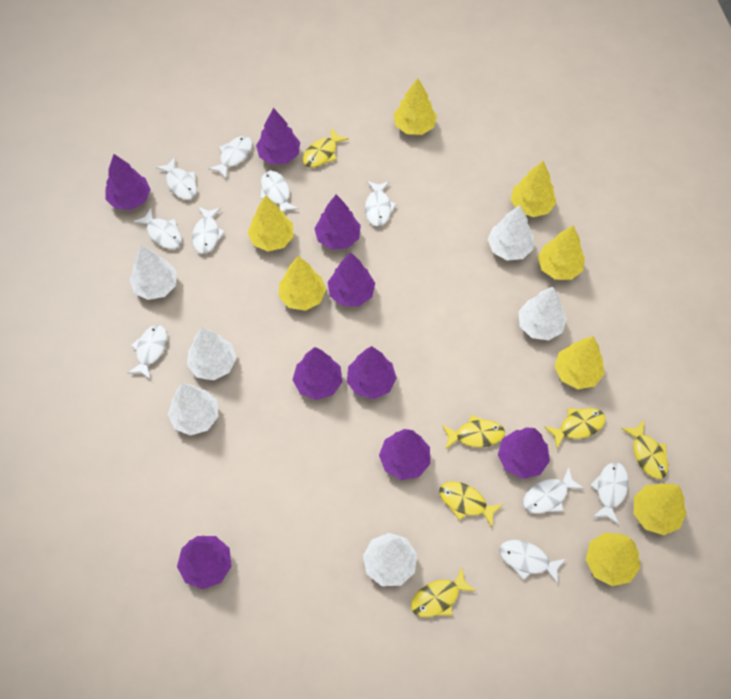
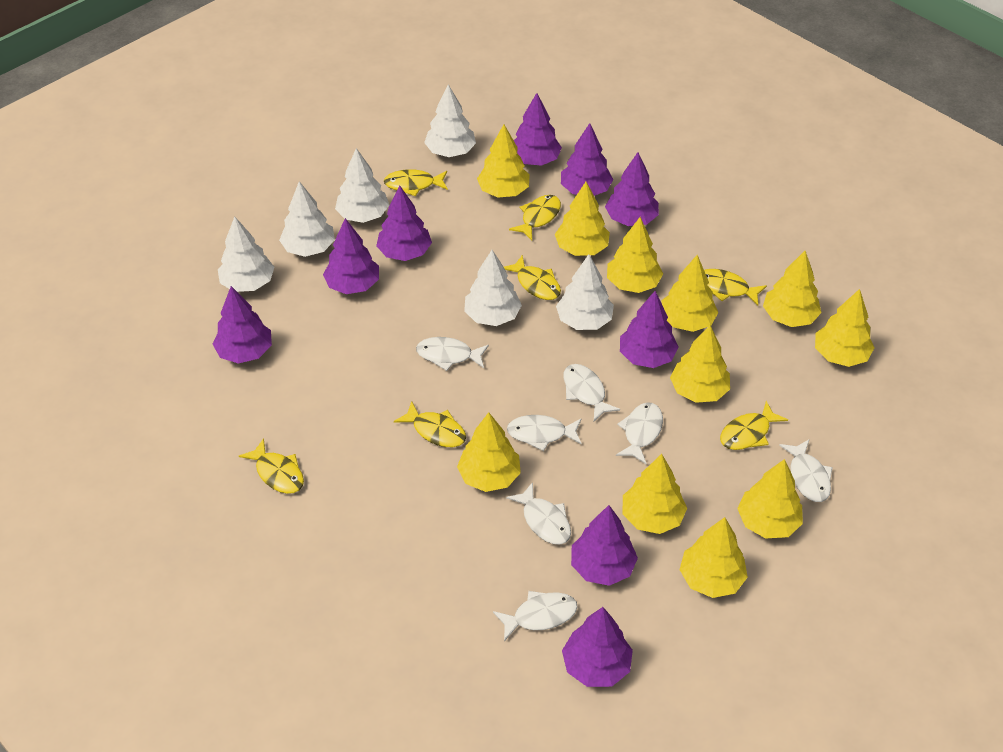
white fish: 10 -> 7
yellow fish: 6 -> 7
yellow tree: 8 -> 11

